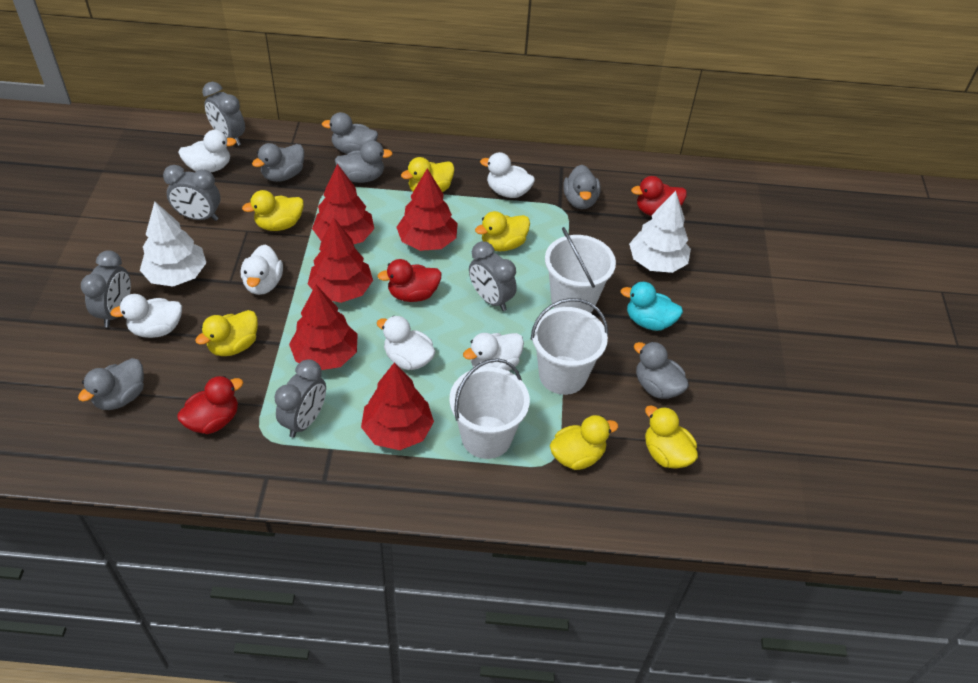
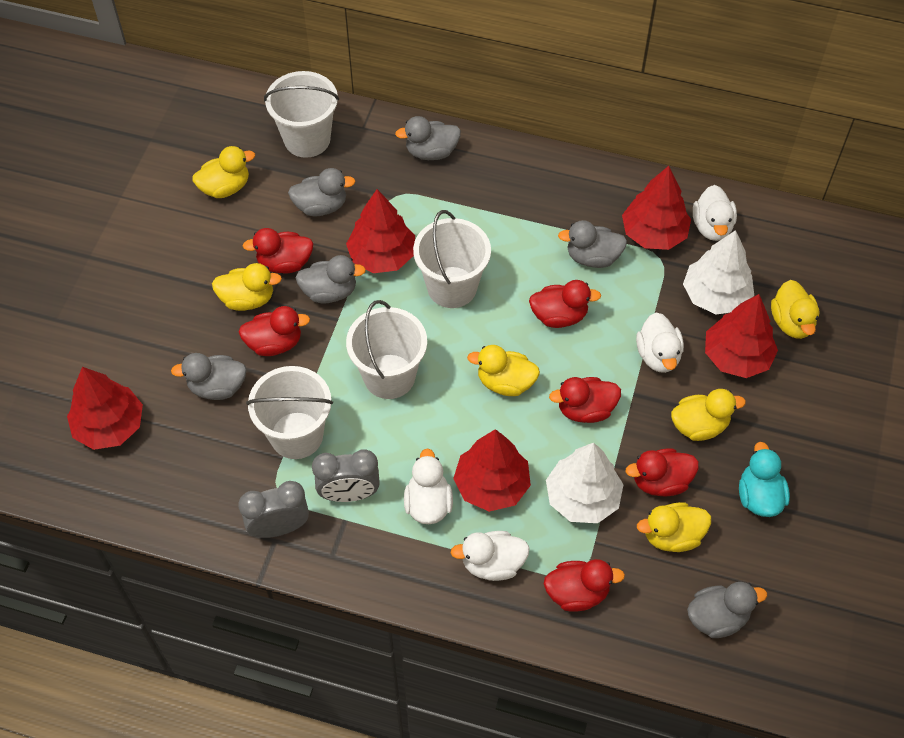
grey clock: 5 -> 2
red duck: 3 -> 6
white bucket: 3 -> 4
white duck: 6 -> 4

